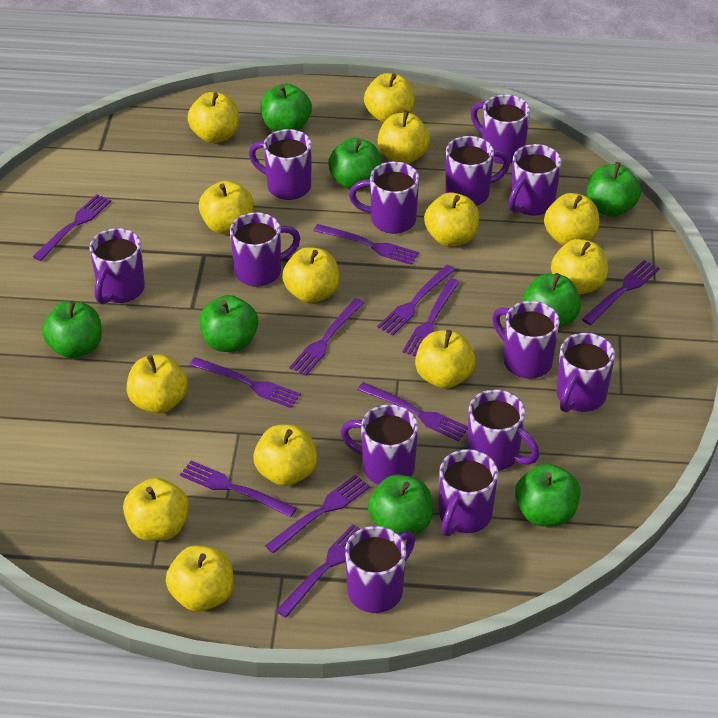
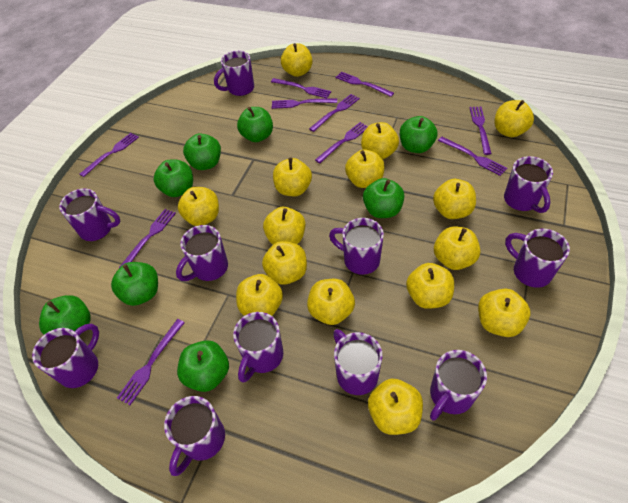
purple fork: 11 -> 10
purple mug: 13 -> 11
yellow apple: 13 -> 15

